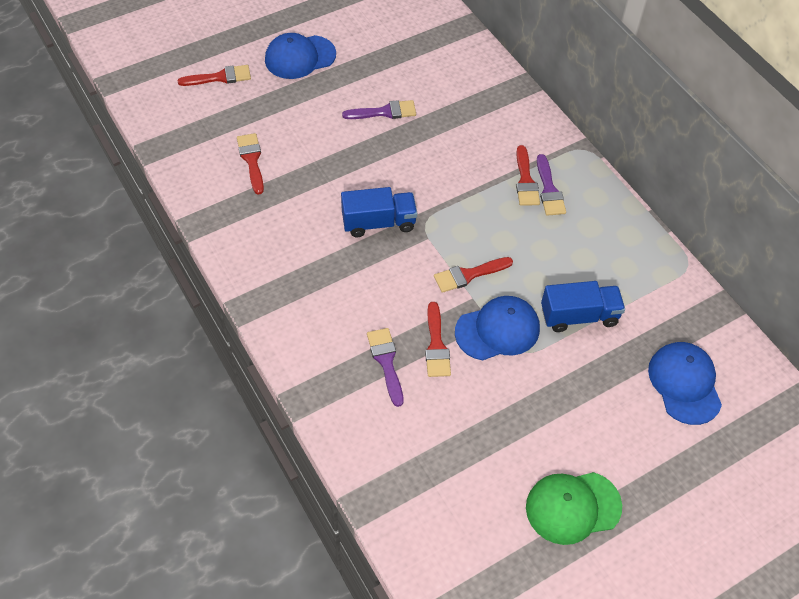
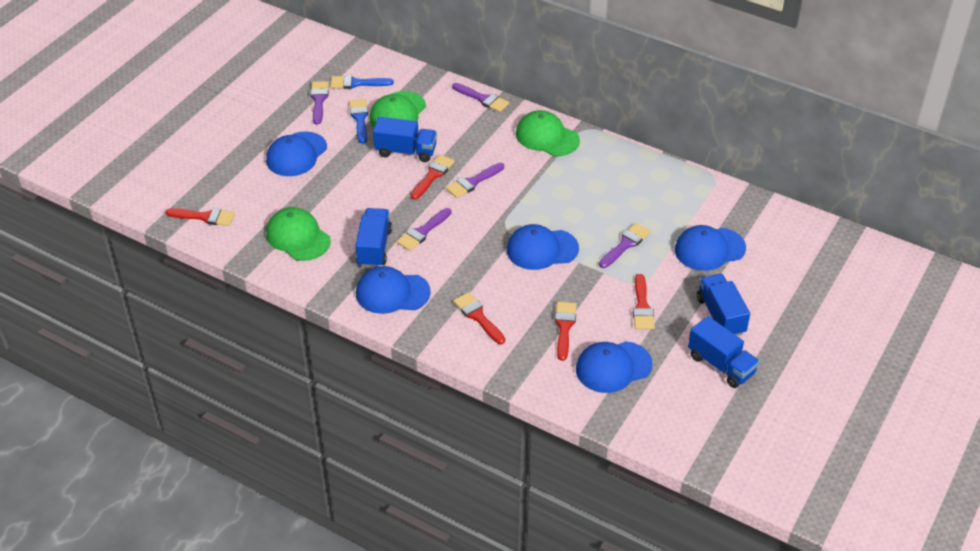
blue brush: 0 -> 2
blue cap: 3 -> 5
blue truck: 2 -> 4
green cap: 1 -> 3
purple brush: 3 -> 5

